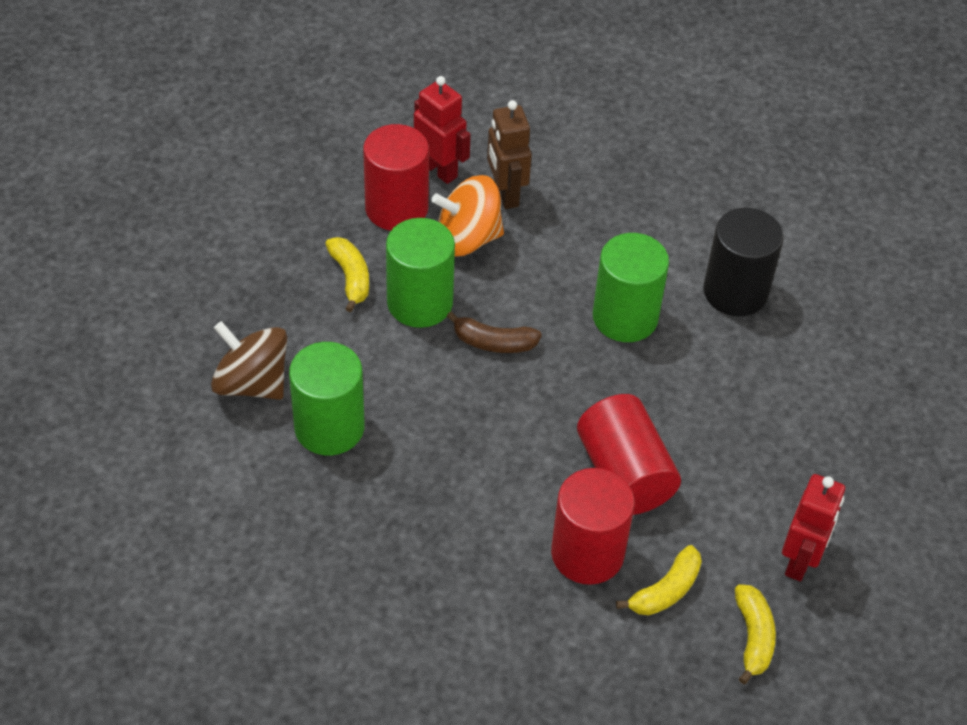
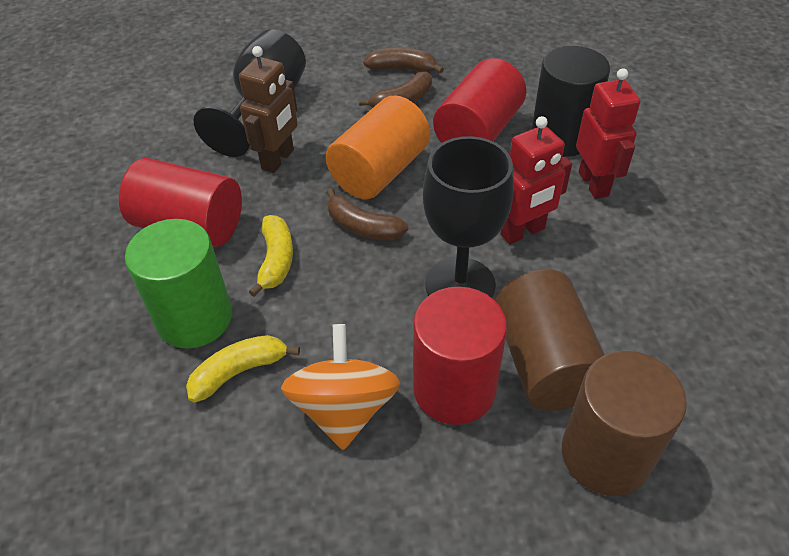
black goblet: 0 -> 2
brown banana: 1 -> 3
brown cylinder: 0 -> 2
brown spinning top: 1 -> 0
green cylinder: 3 -> 1
orange cylinder: 0 -> 1
yellow banana: 3 -> 2

